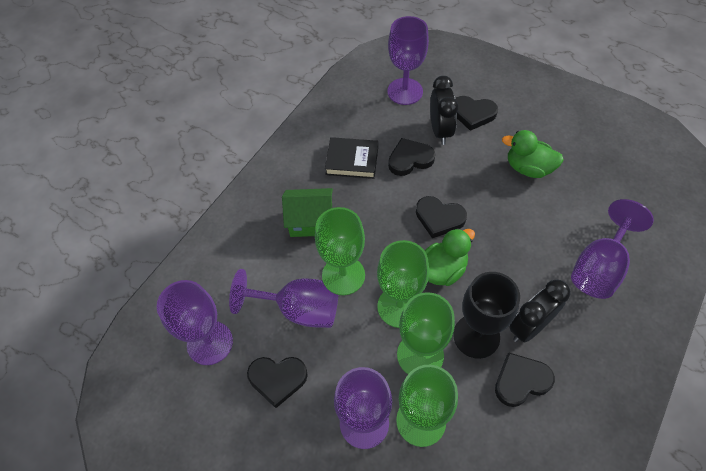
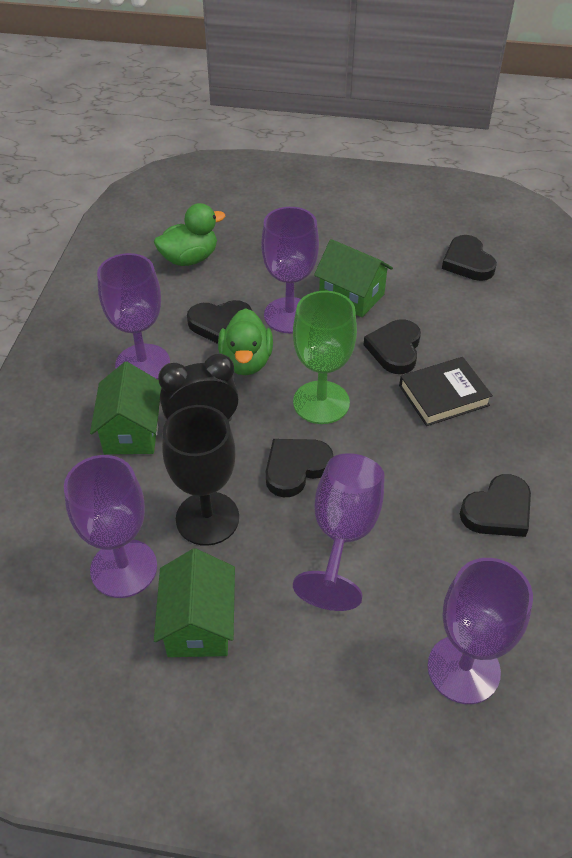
black clock: 2 -> 1
green goblet: 4 -> 1
green house: 1 -> 3

